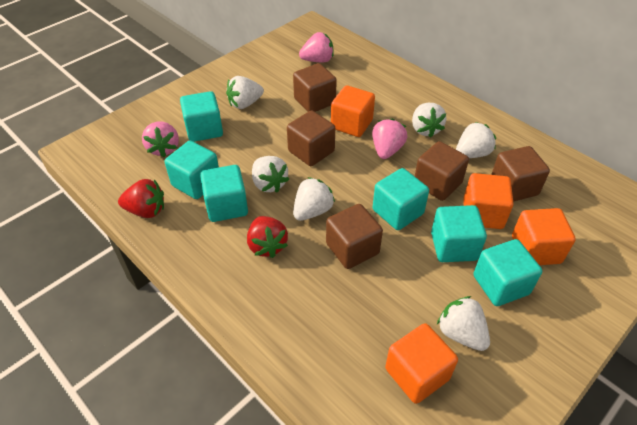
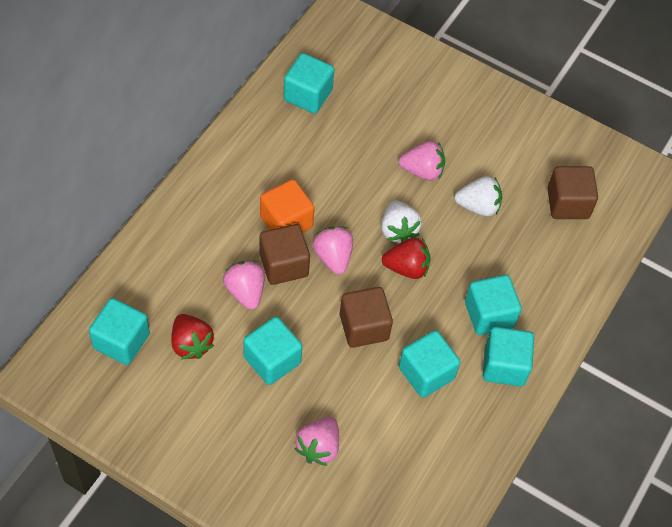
brown cube: 5 -> 3
orange cube: 4 -> 1
pink strawberry: 3 -> 4
white strawberry: 6 -> 2

